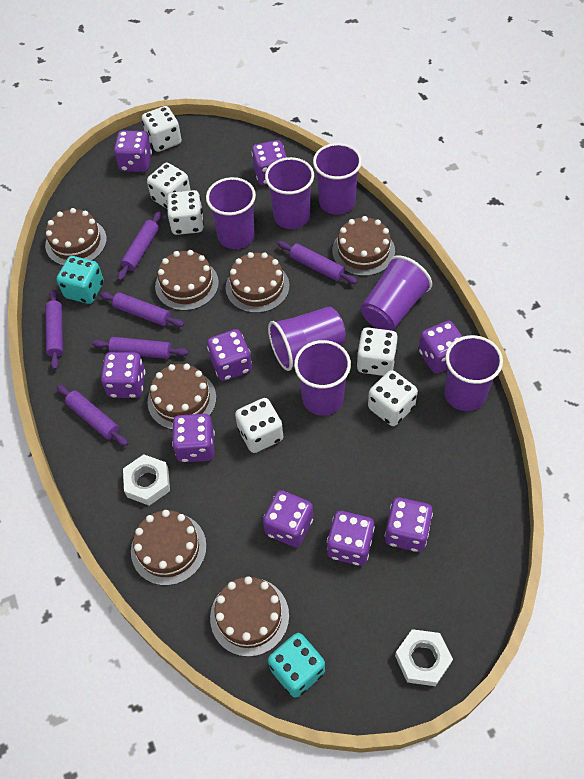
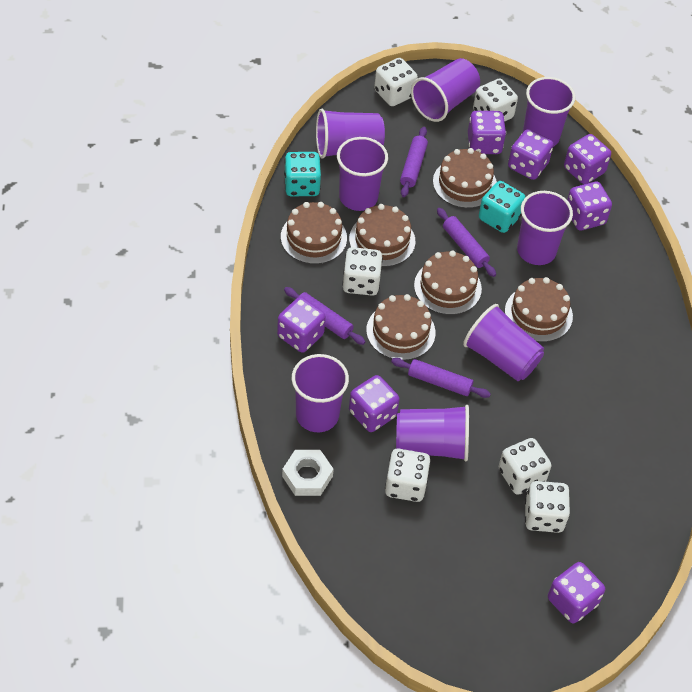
brown cake: 7 -> 6
purple cup: 7 -> 8
purple dice: 9 -> 7
purple rolling pin: 6 -> 4
white nut: 2 -> 1

